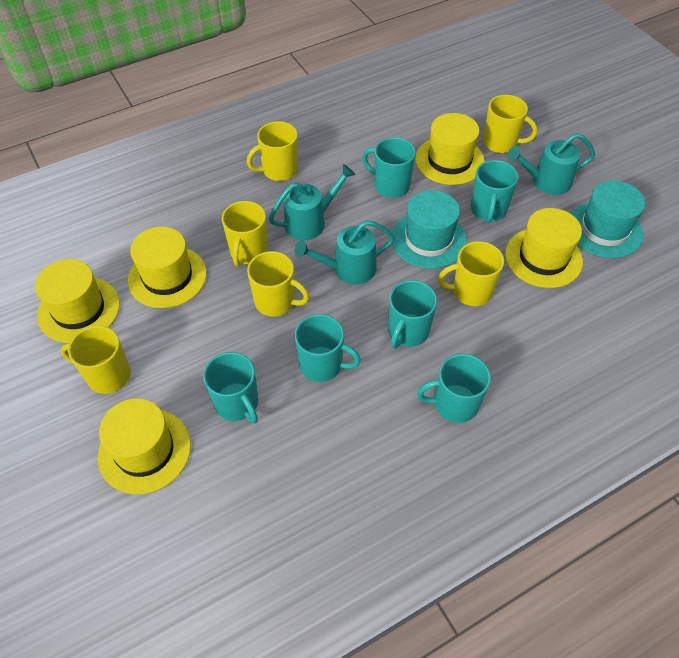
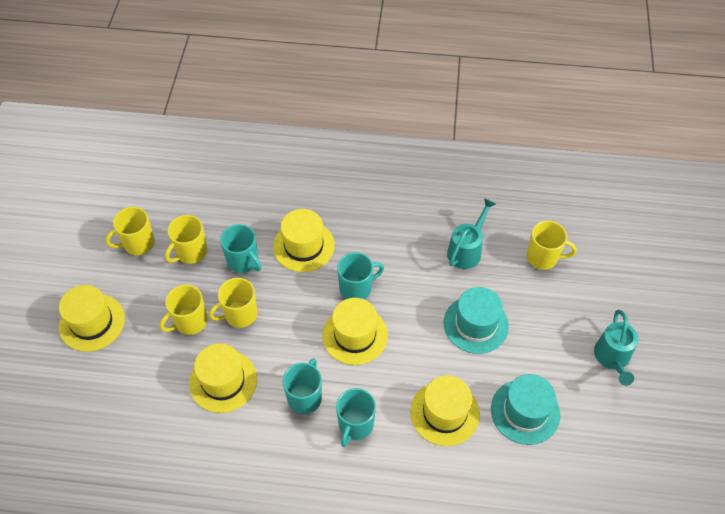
turquoise mug: 6 -> 4
turquoise watering can: 3 -> 2
yellow mug: 6 -> 5

